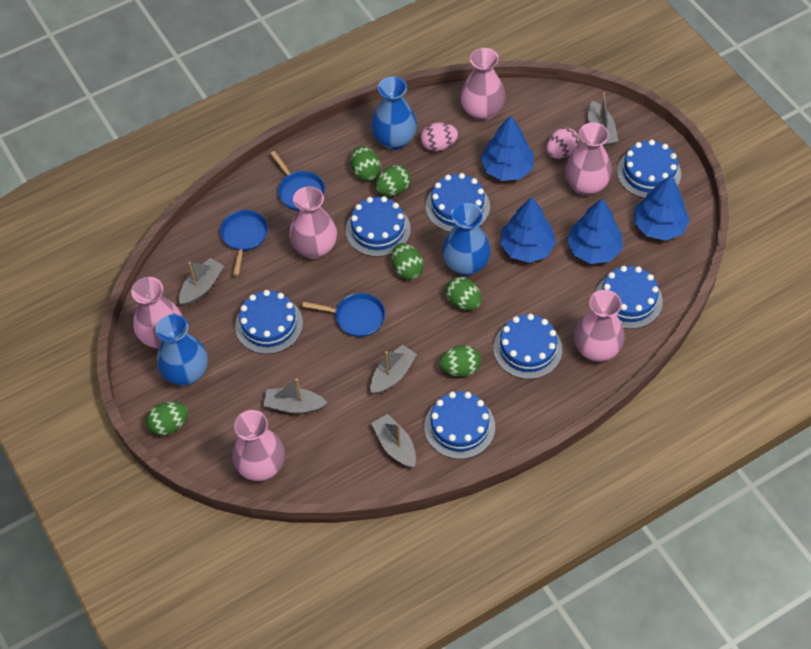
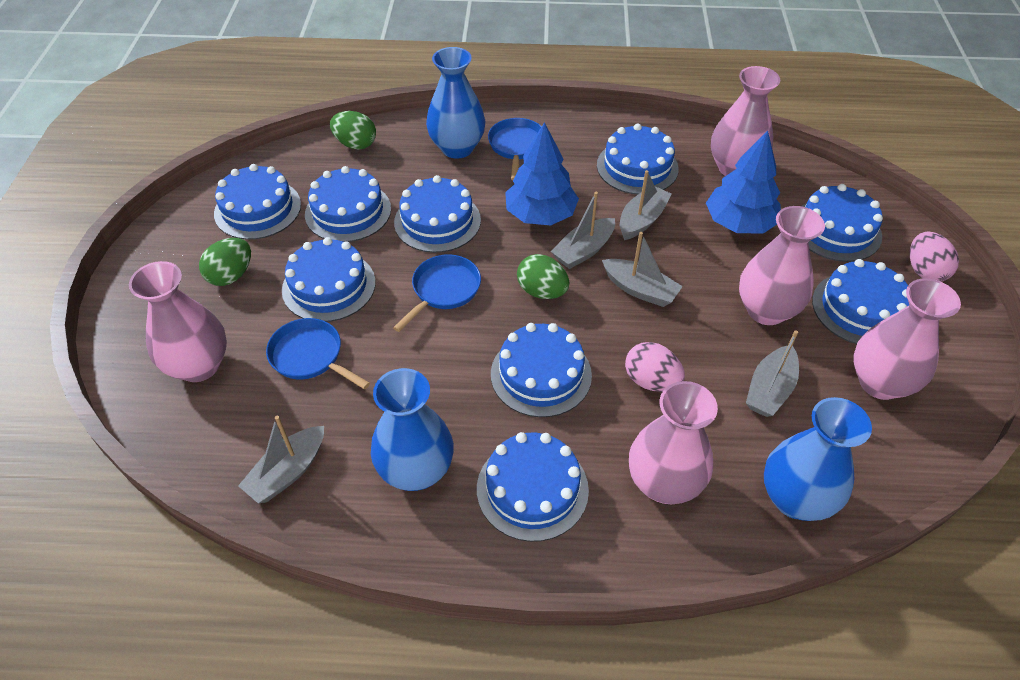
blue cake: 7 -> 9
blue tree: 4 -> 2
green egg: 6 -> 3
pink vase: 6 -> 5

